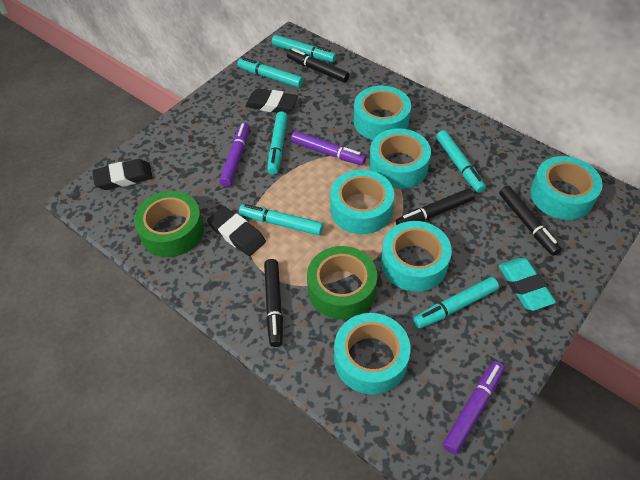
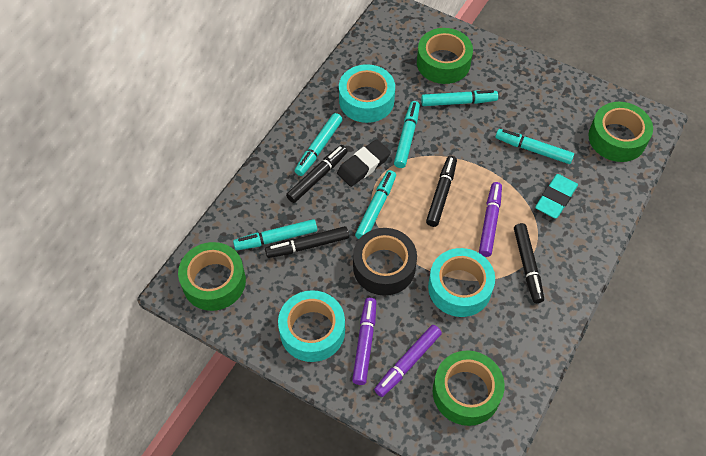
black eraser: 3 -> 1
black tape: 0 -> 1
green tape: 2 -> 4
turquoise tape: 6 -> 3

